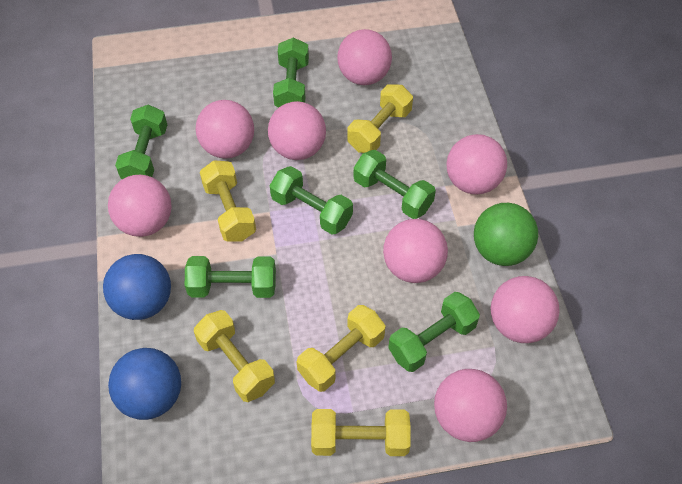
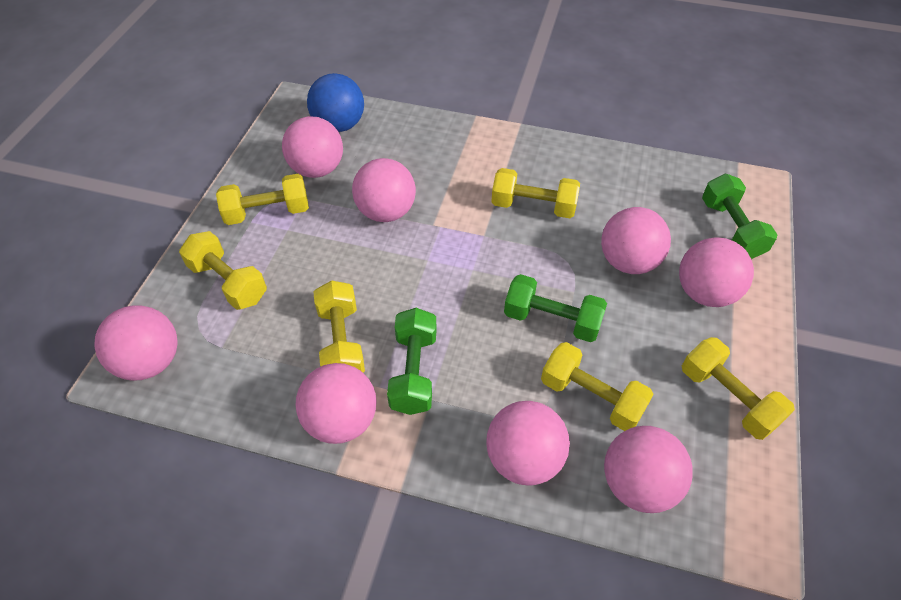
blue ball: 2 -> 1
green ball: 1 -> 0
green dumbbell: 6 -> 3
yellow dumbbell: 5 -> 6

